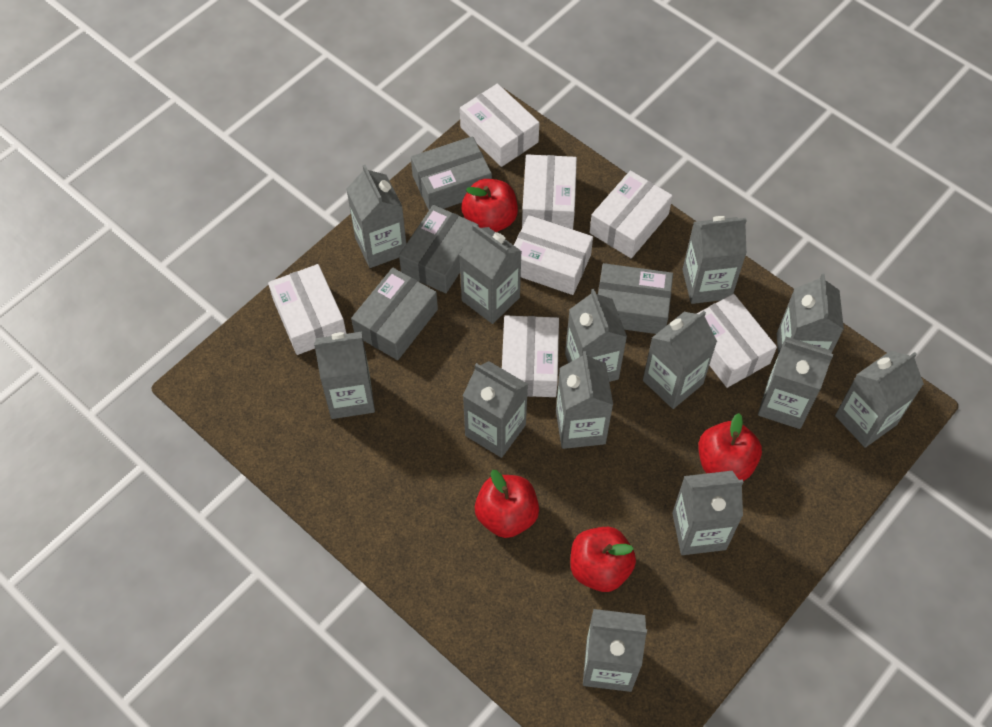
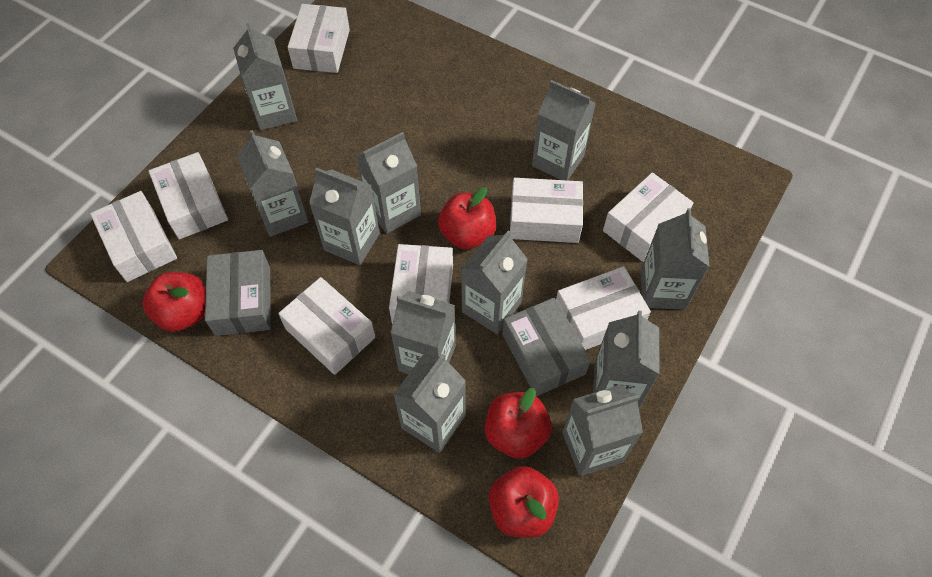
grey box: 4 -> 2
grey carton: 13 -> 11
white box: 7 -> 8

